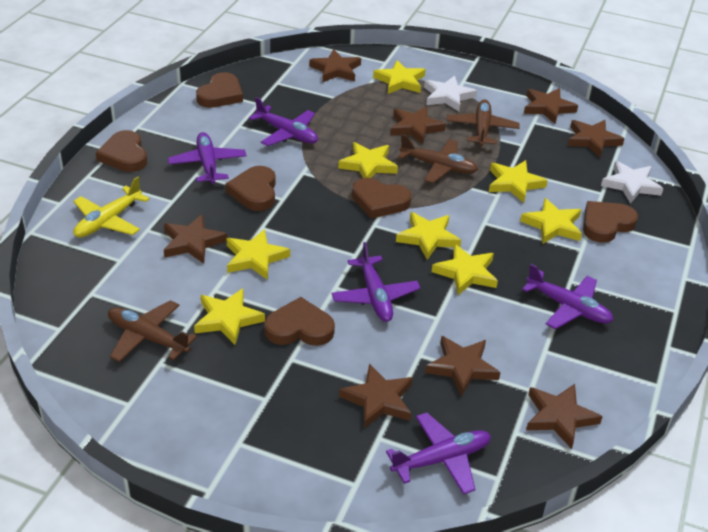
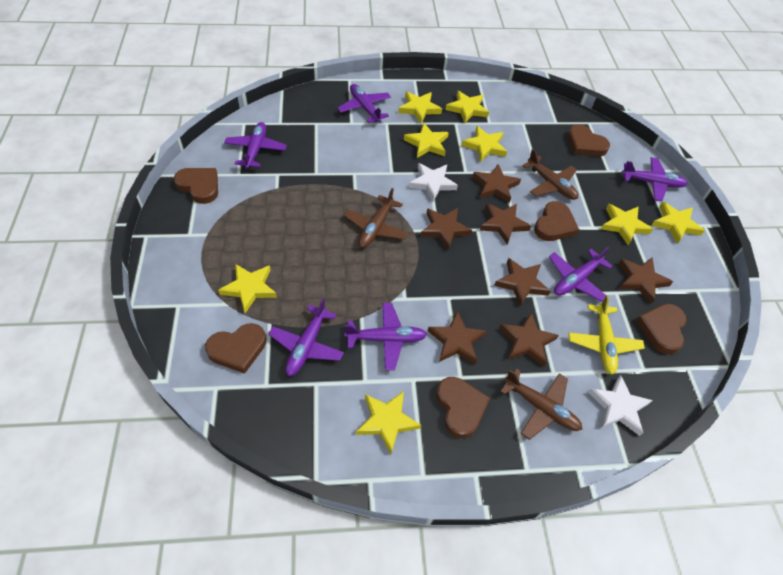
brown star: 8 -> 7
purple plane: 5 -> 6

